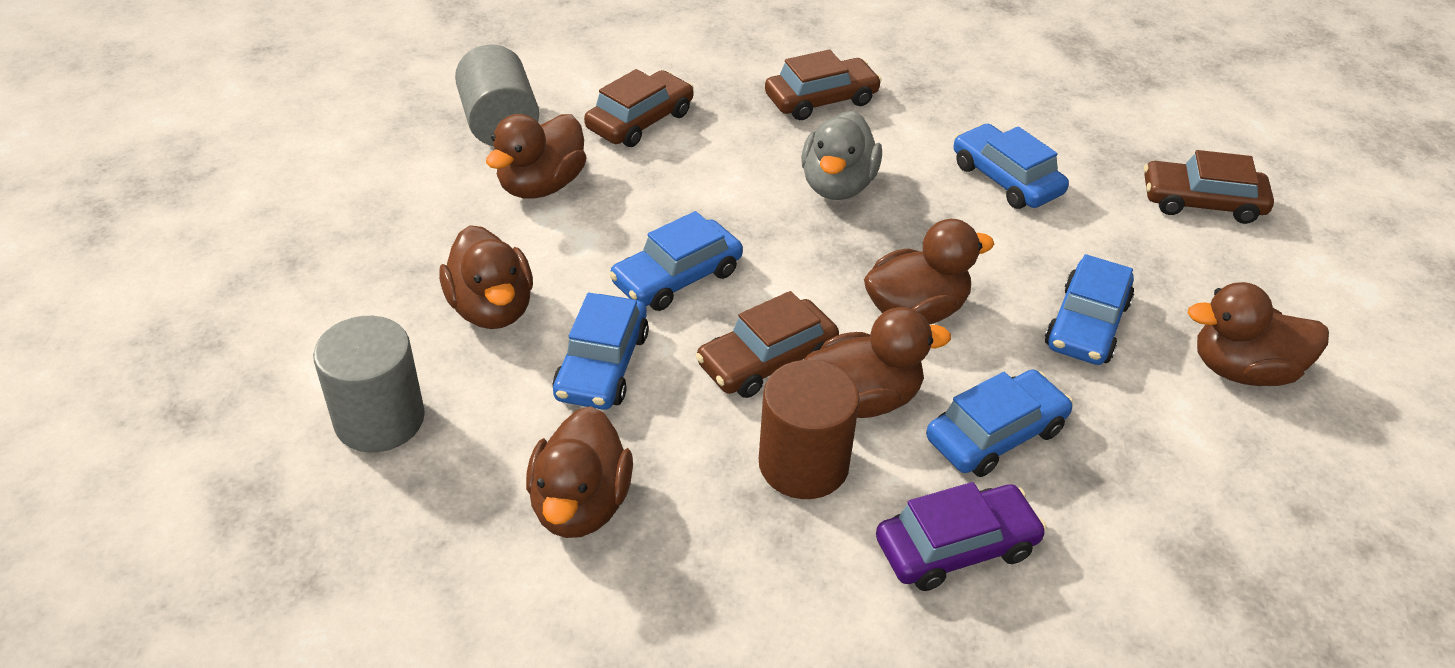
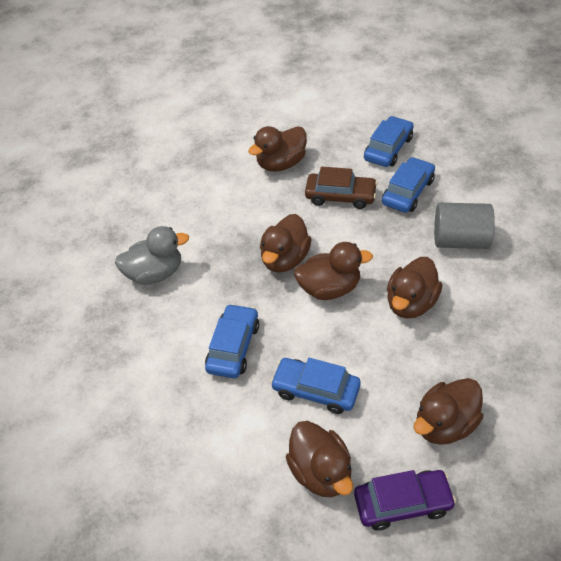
blue car: 5 -> 4
brown car: 4 -> 1
brown cylinder: 1 -> 0
grey cylinder: 2 -> 1

